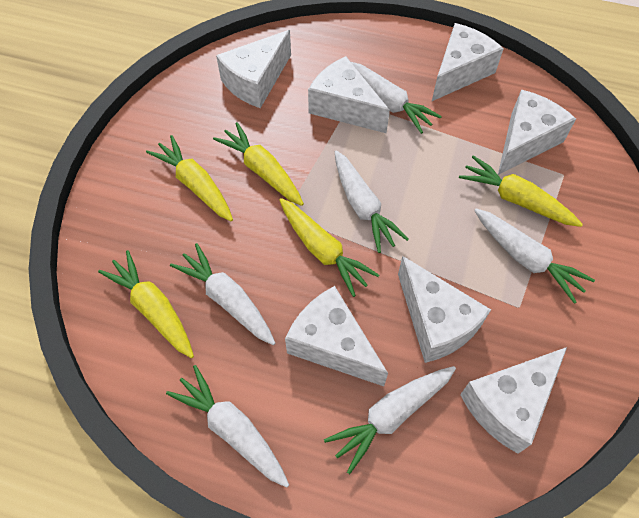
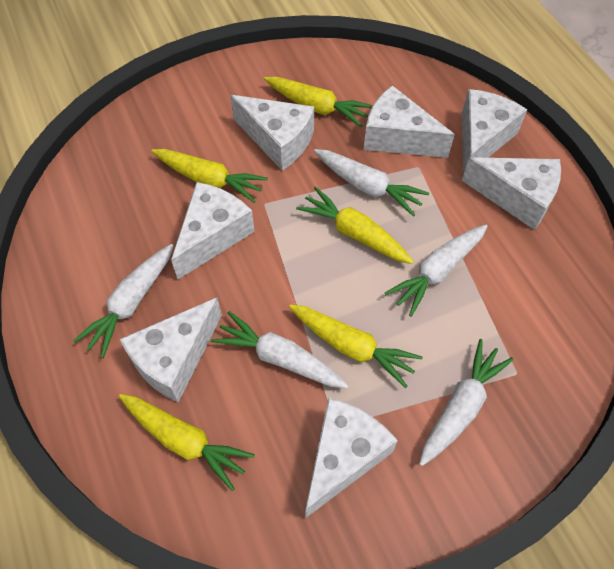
white carrot: 6 -> 5

